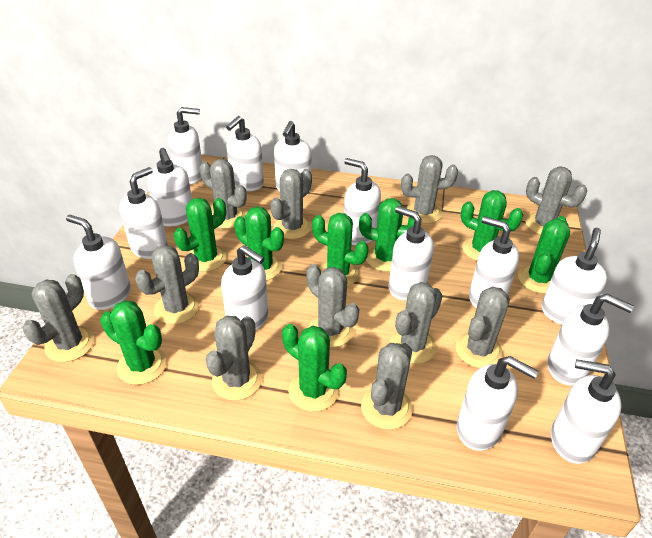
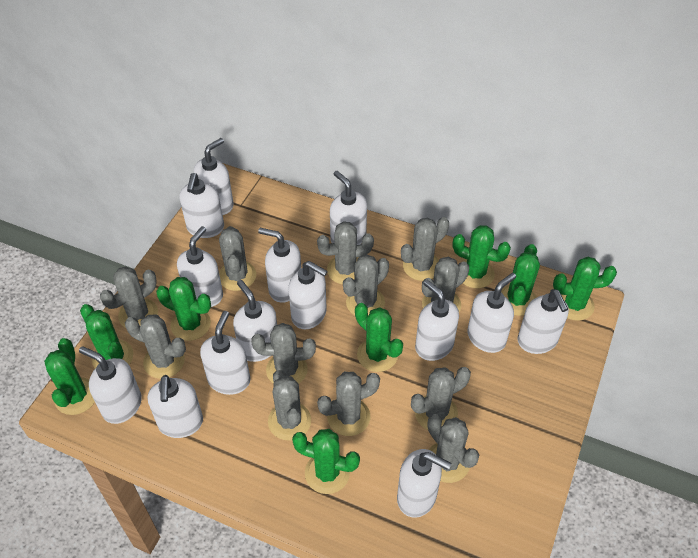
grey cactus: 11 -> 12

